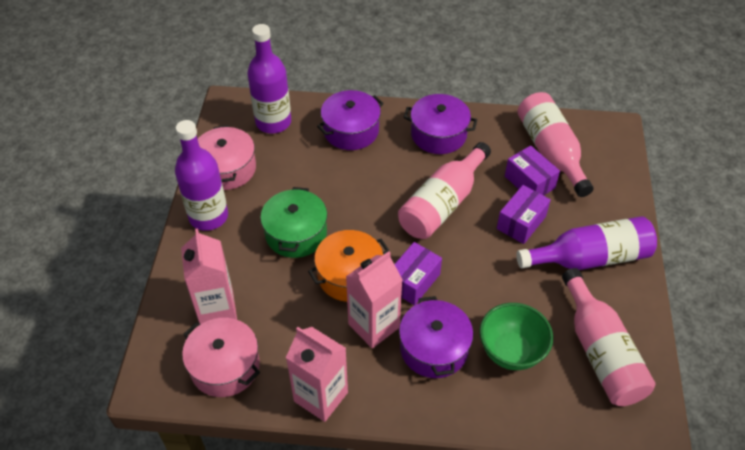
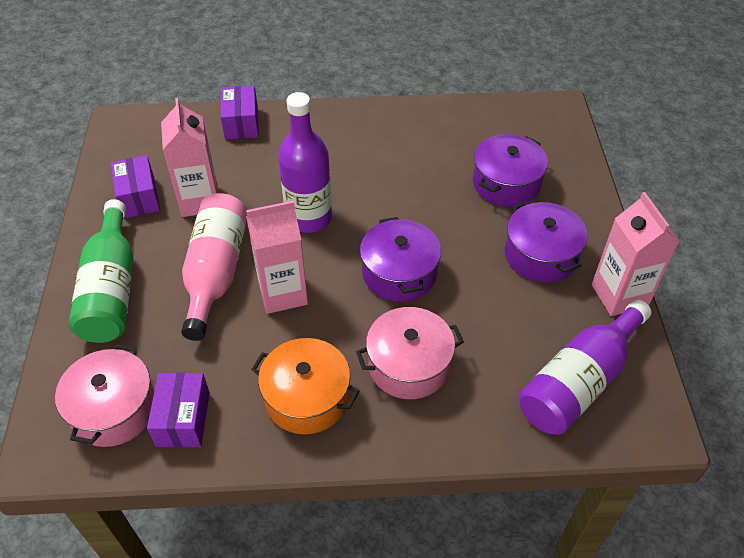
green bottle: 0 -> 1
green bowl: 1 -> 0
green pot: 1 -> 0
pink bottle: 3 -> 1
purple bottle: 3 -> 2

